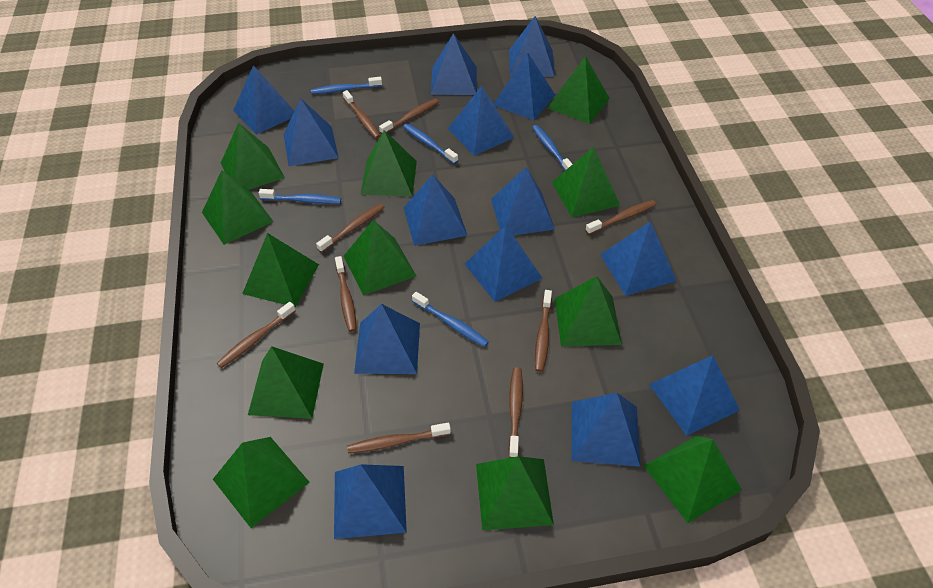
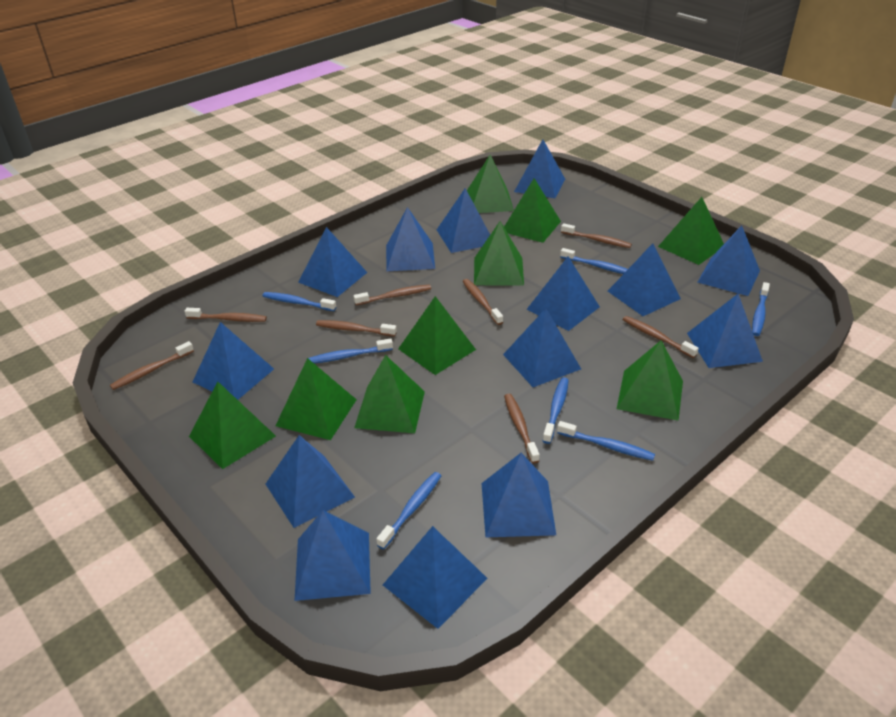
blue toothbrush: 5 -> 7
brown toothbrush: 9 -> 8
green pyramid: 12 -> 9

